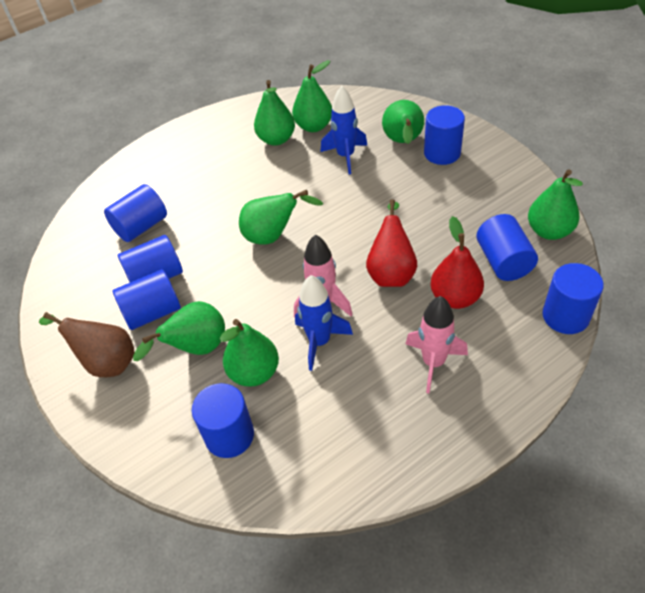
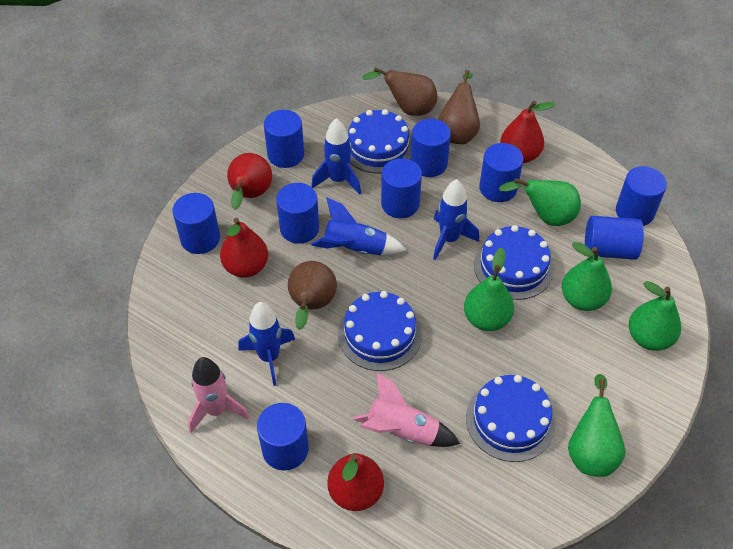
blue cake: 0 -> 4
blue cylinder: 7 -> 9
blue rocket: 2 -> 4
brown pear: 1 -> 3
green pear: 7 -> 5
red pear: 2 -> 4

